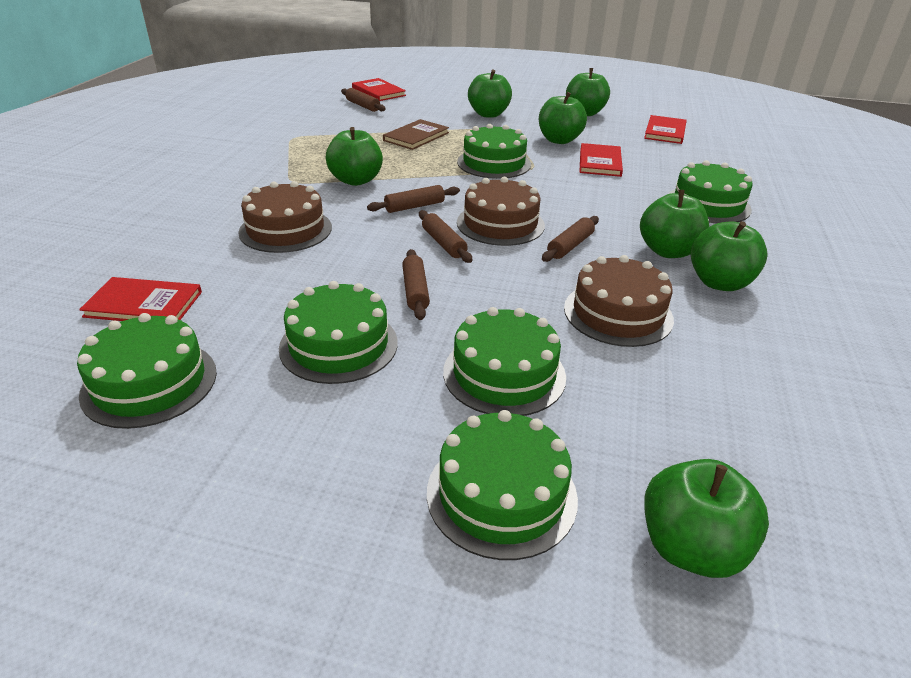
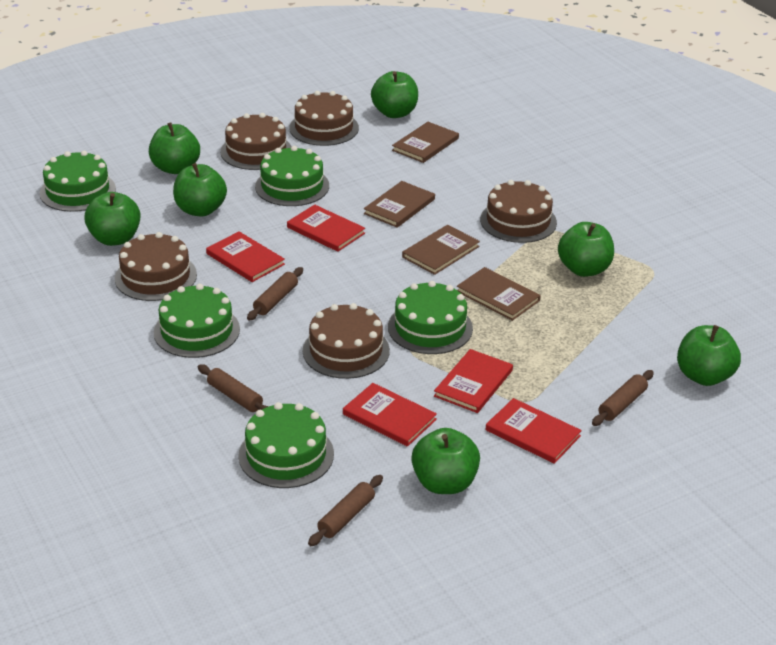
brown book: 1 -> 4
brown cake: 3 -> 5
brown rolling pin: 5 -> 4
green cake: 6 -> 5
red book: 4 -> 5

